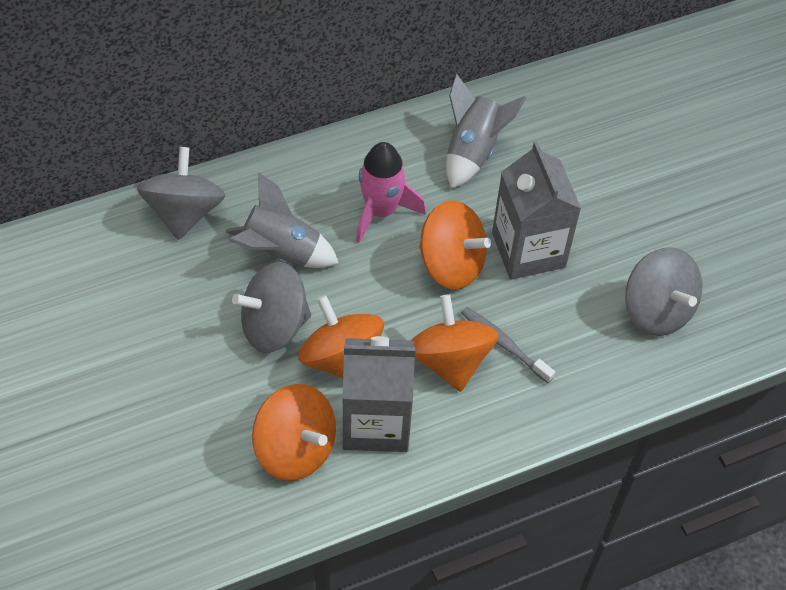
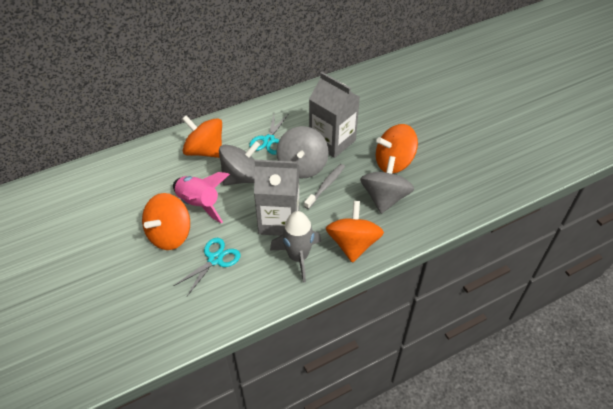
grey rocket: 2 -> 1
turquoise scissors: 0 -> 2

